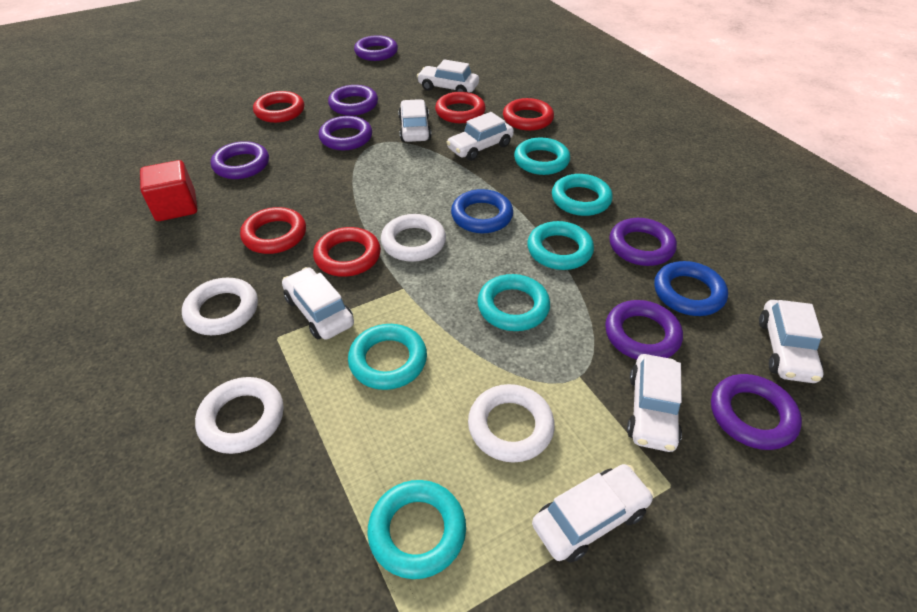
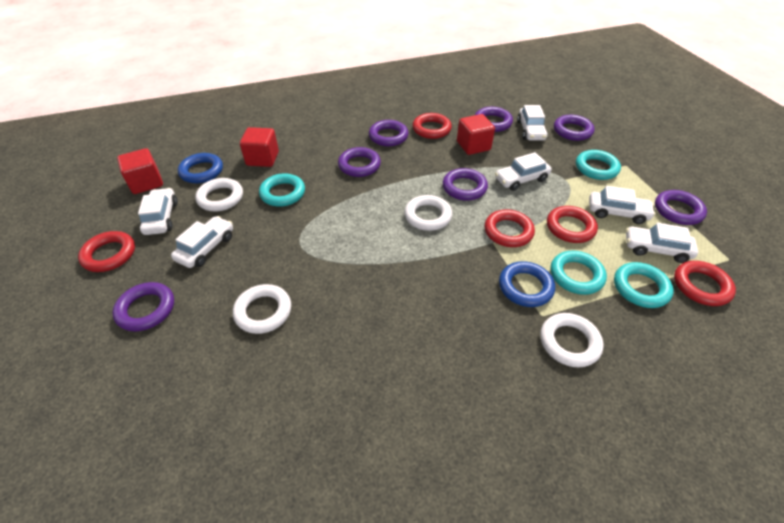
red cube: 1 -> 3
turquoise ring: 6 -> 4
white car: 7 -> 6

